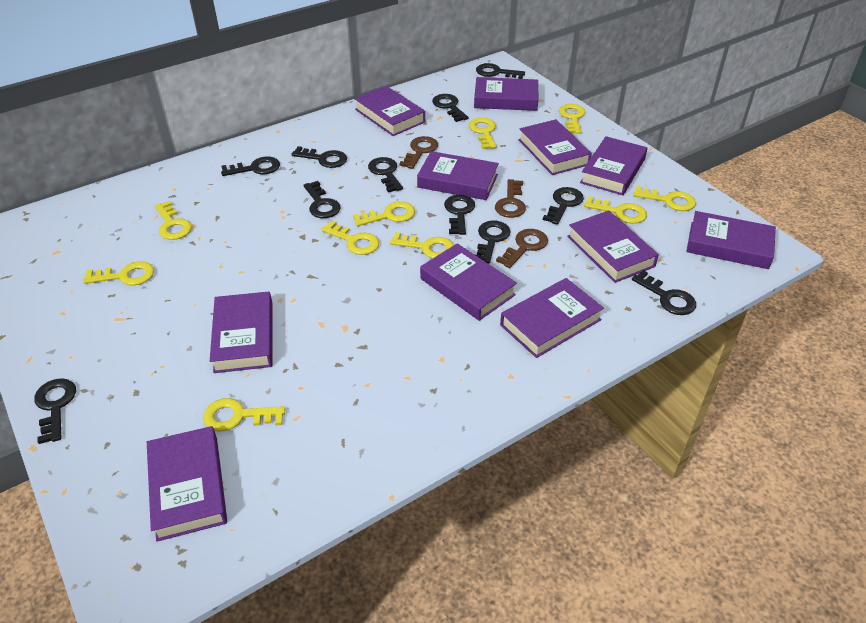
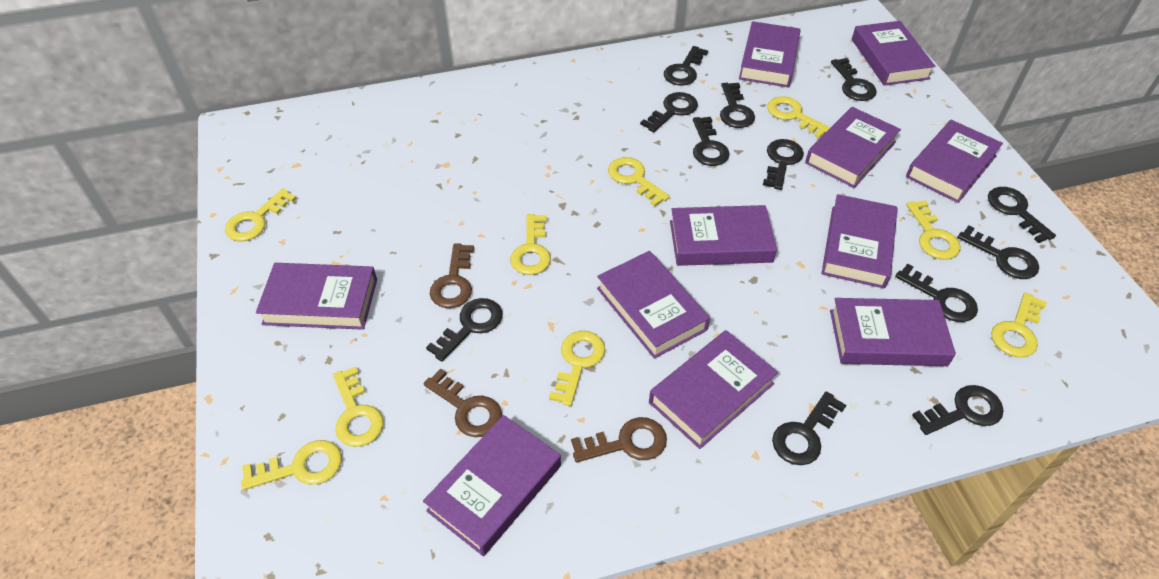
black key: 11 -> 12
yellow key: 10 -> 9

